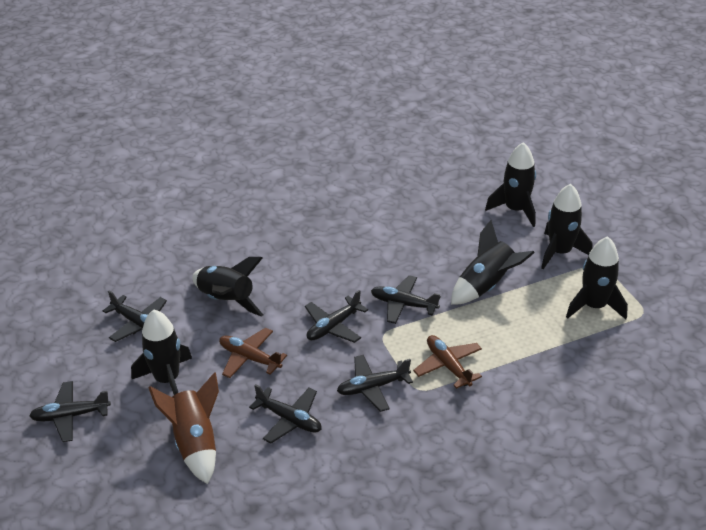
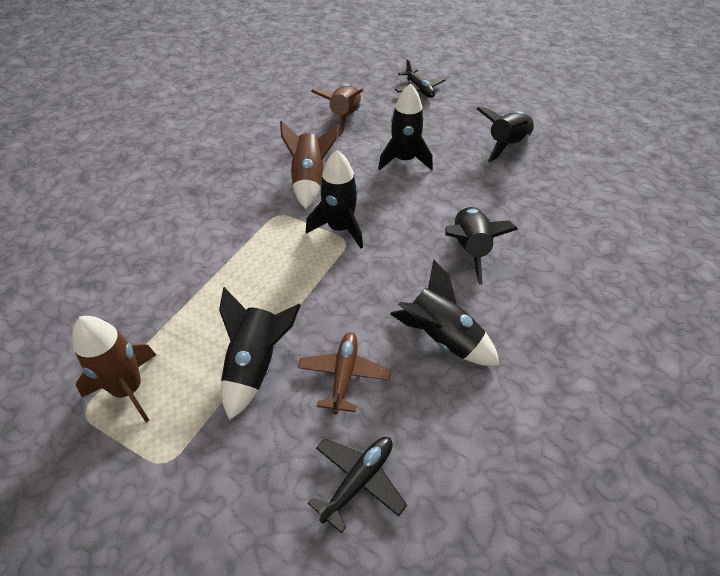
black plane: 6 -> 2
brown plane: 2 -> 1
brown rocket: 1 -> 3

